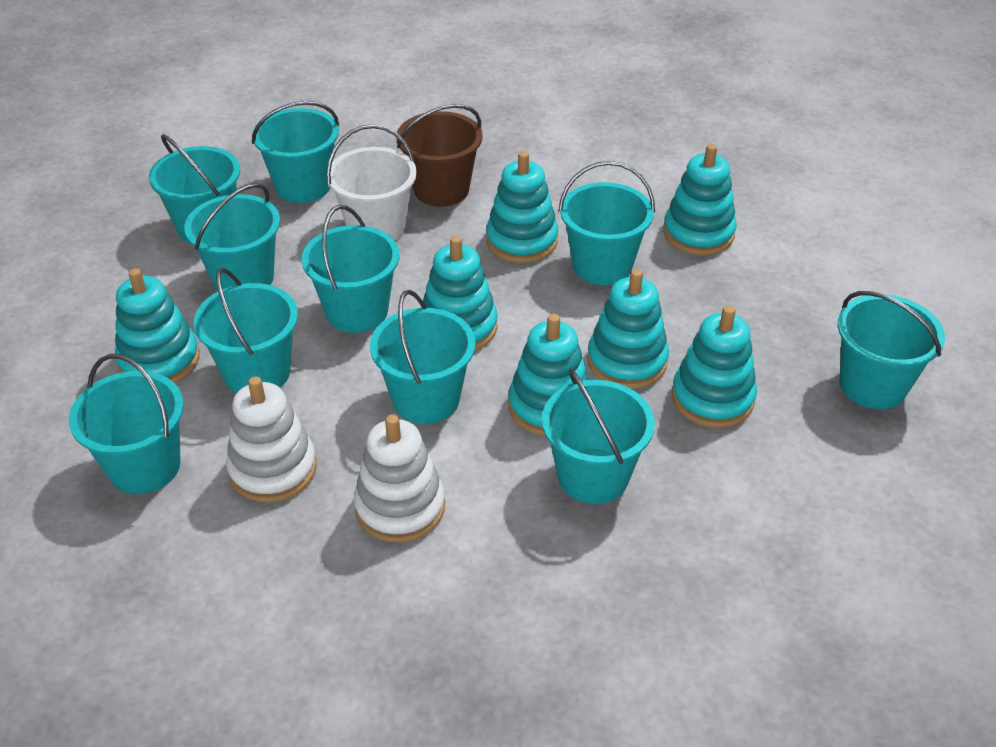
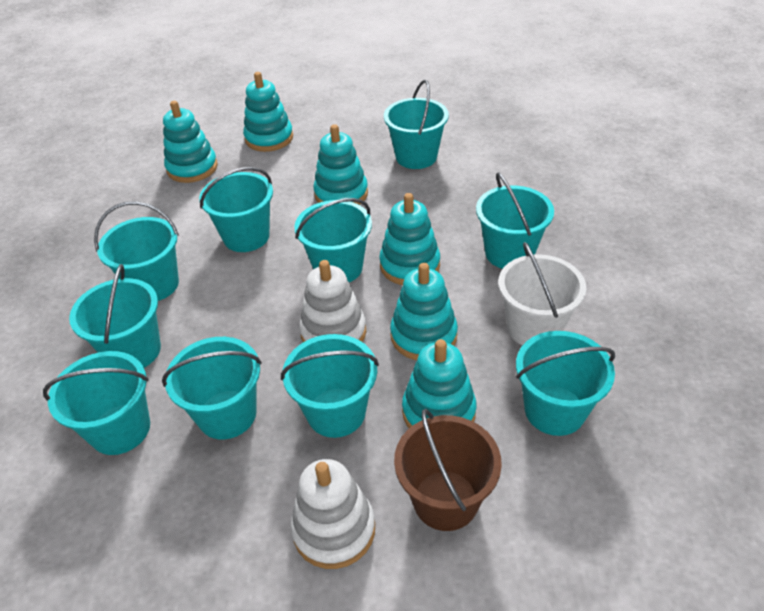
turquoise stacking toy: 7 -> 6

